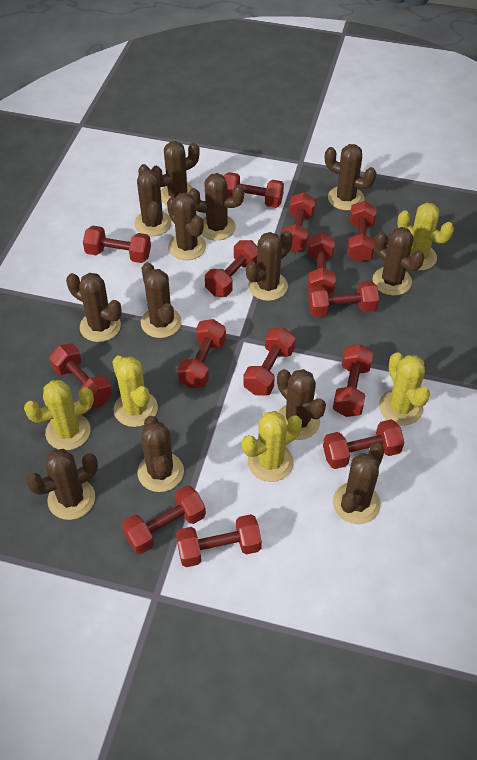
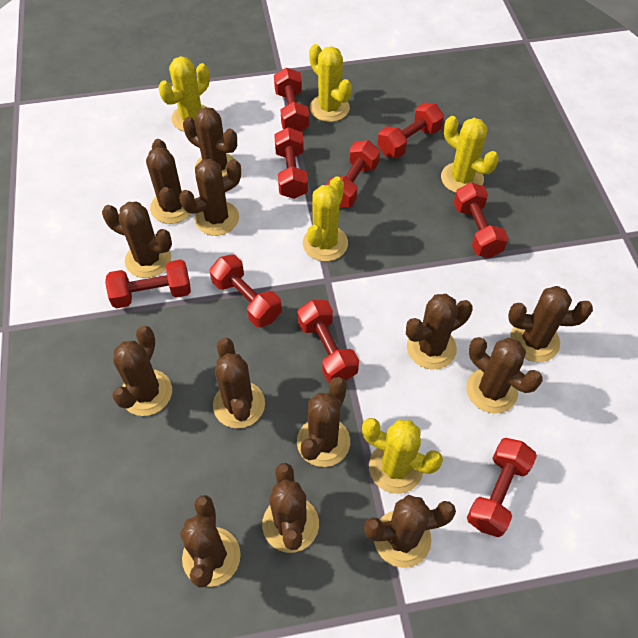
red dumbbell: 14 -> 9

